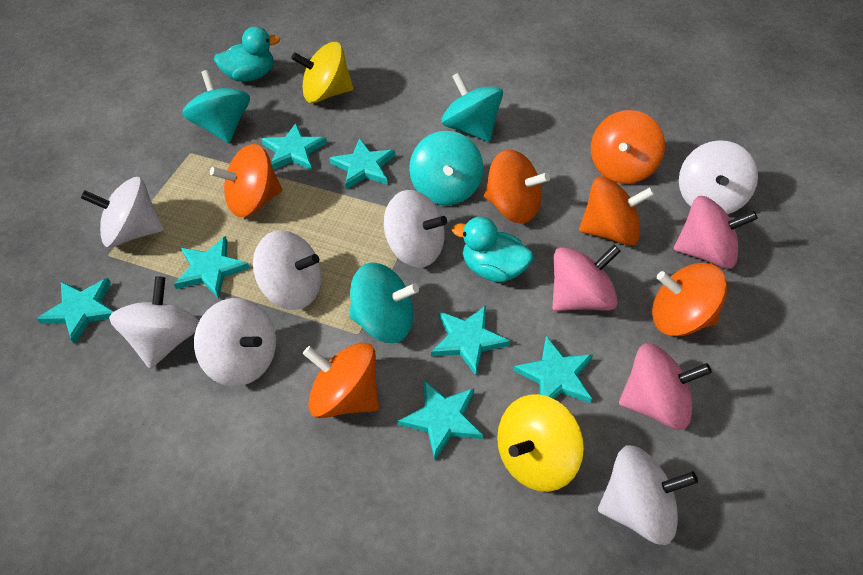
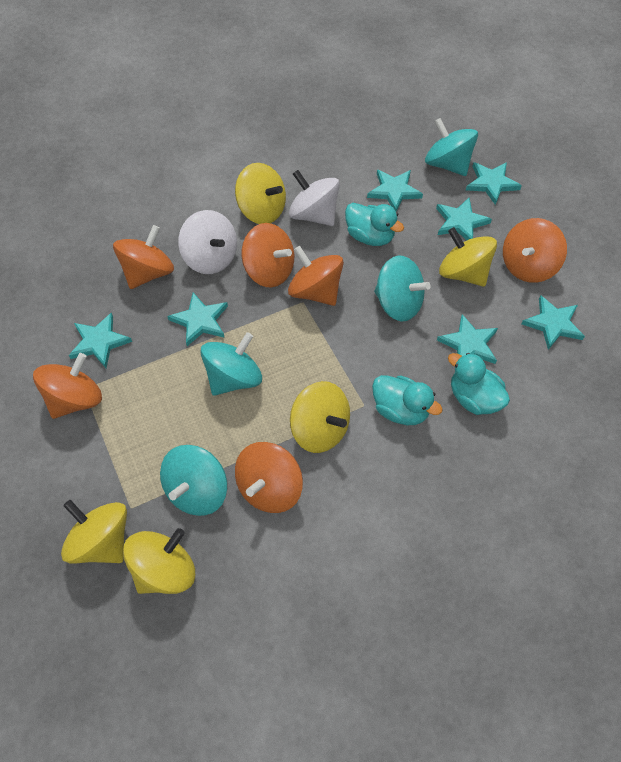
pink spinning top: 3 -> 0
turquoise duck: 2 -> 3
white spinning top: 7 -> 2
yellow spinning top: 2 -> 5

